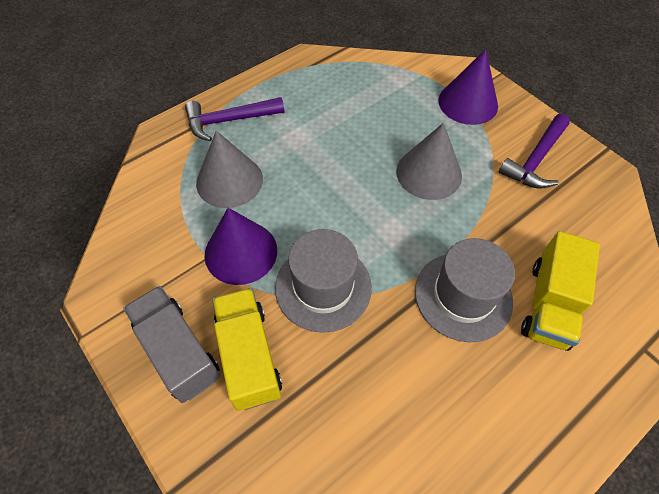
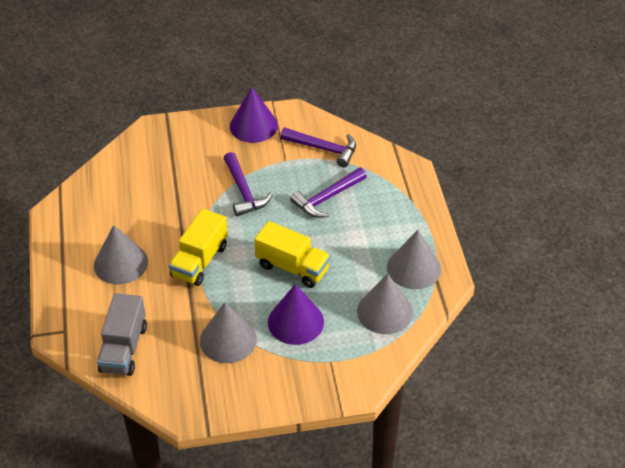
grey cone: 2 -> 4
grey hat: 2 -> 0
purple hammer: 2 -> 3

